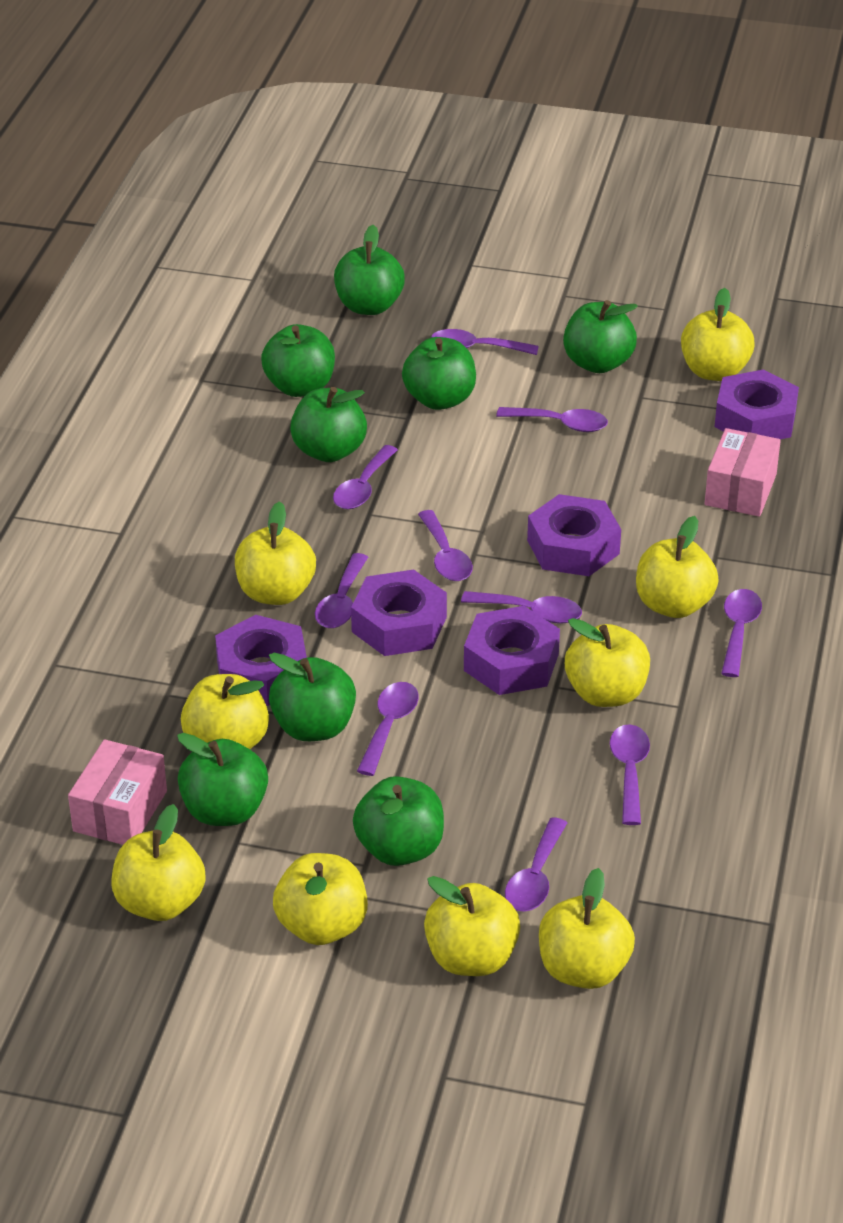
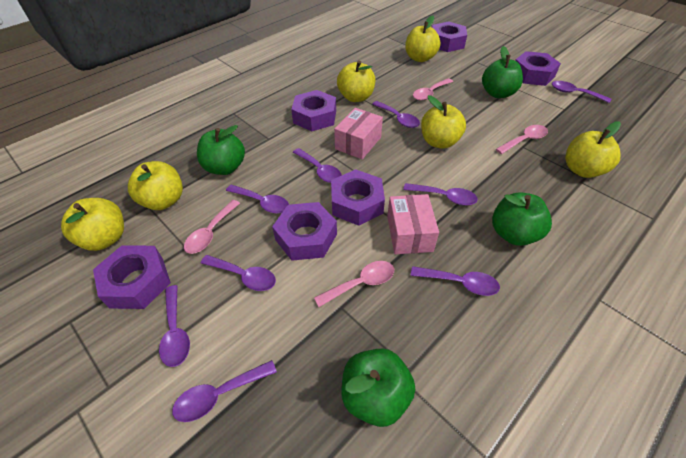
green apple: 8 -> 4
pink spoon: 0 -> 4
purple nut: 5 -> 6
purple spoon: 10 -> 9
yellow apple: 9 -> 6

